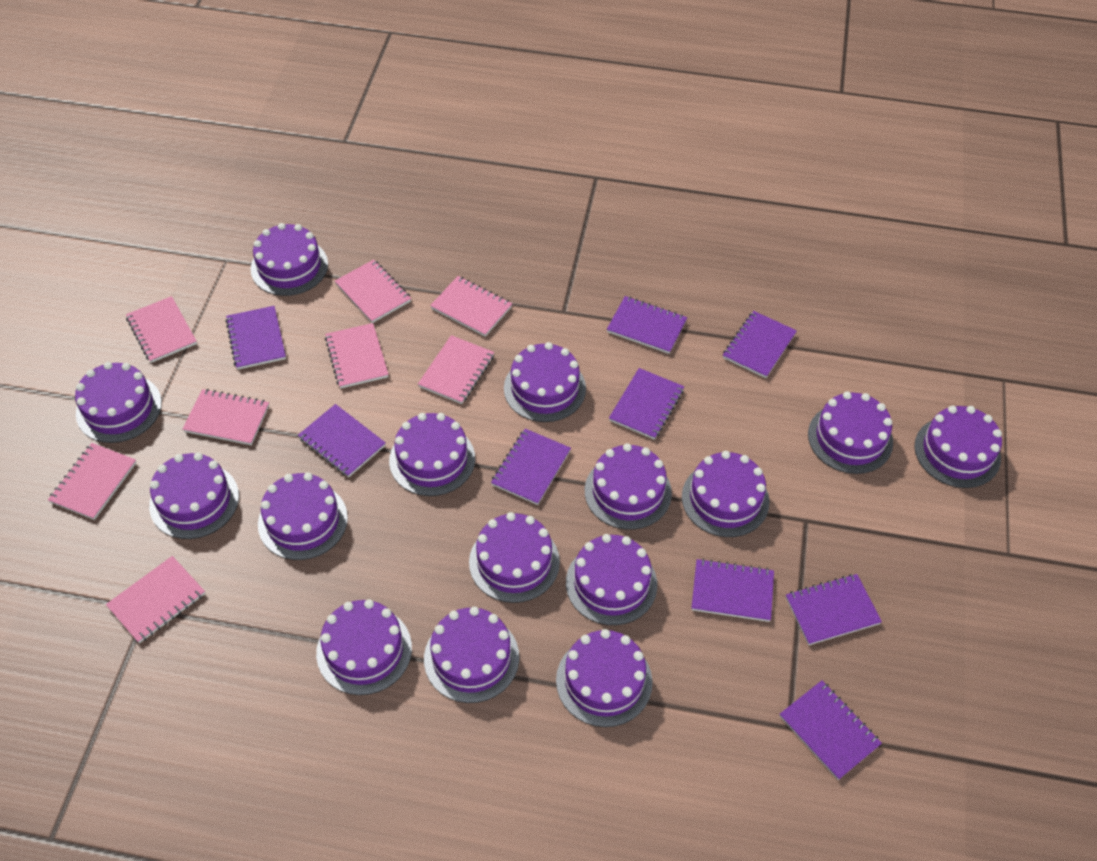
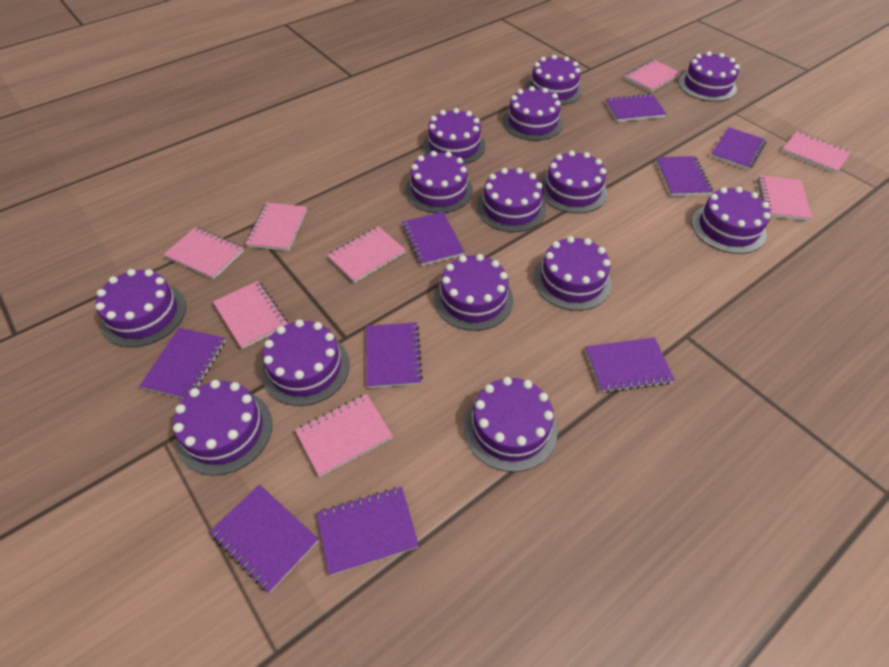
purple cake: 15 -> 14

